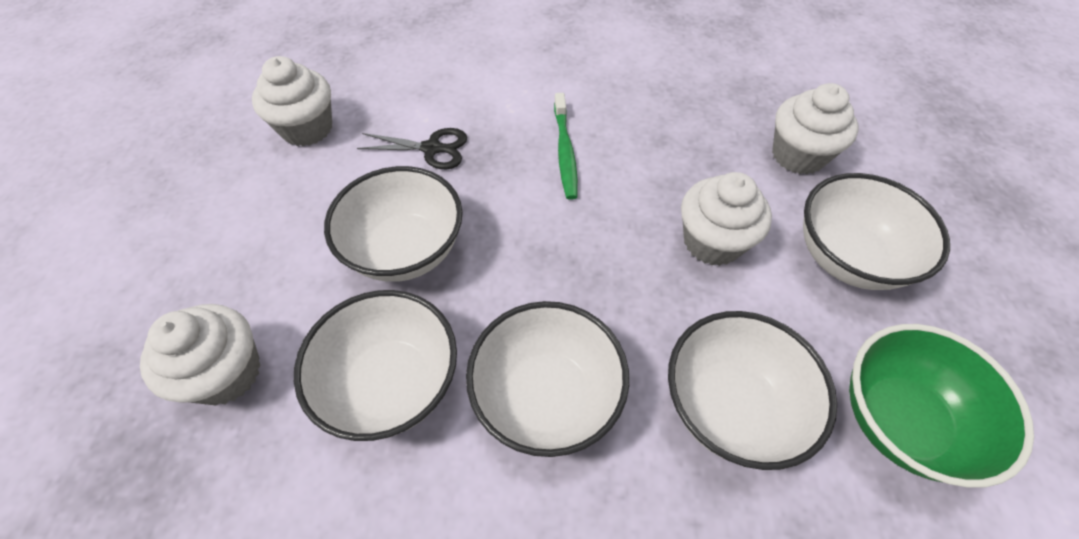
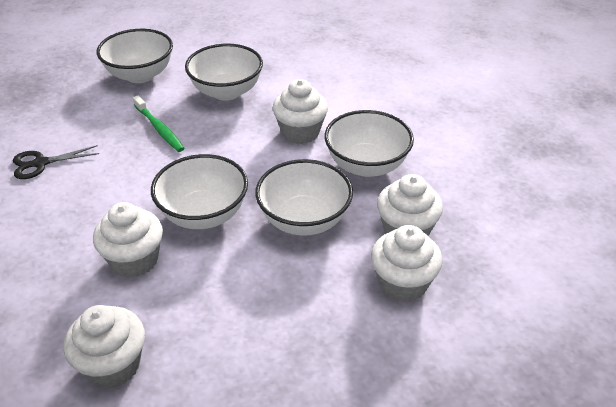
green bowl: 1 -> 0
white cupcake: 4 -> 5

